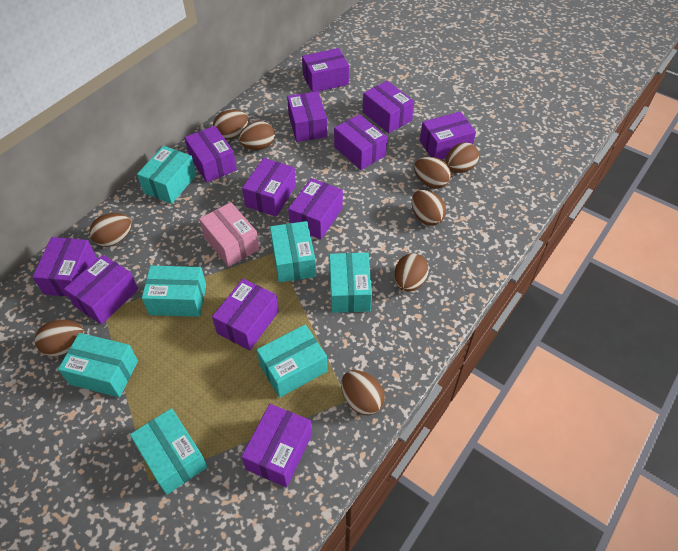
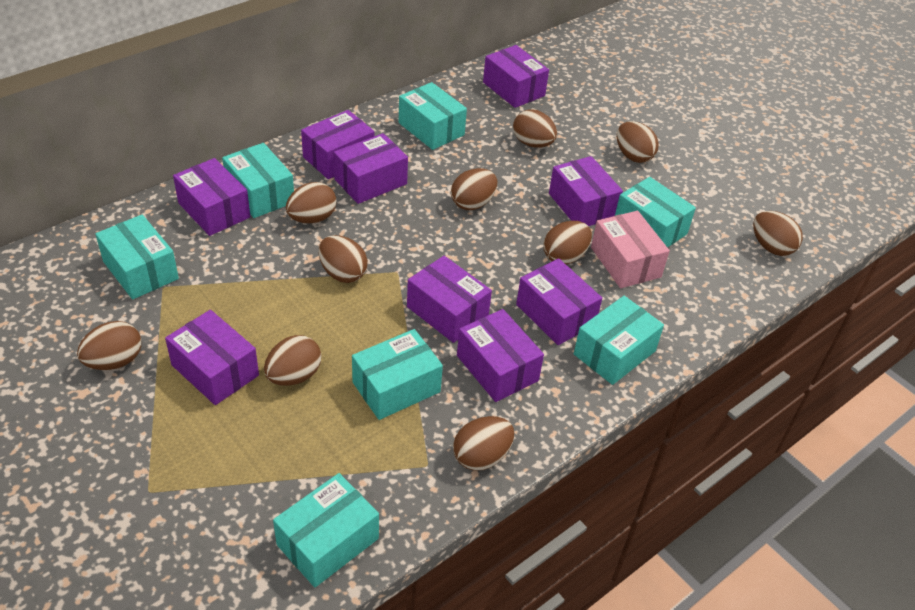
brown egg: 9 -> 10
purple box: 12 -> 9

